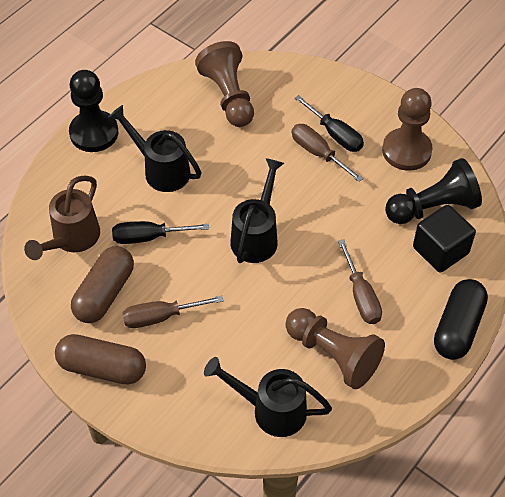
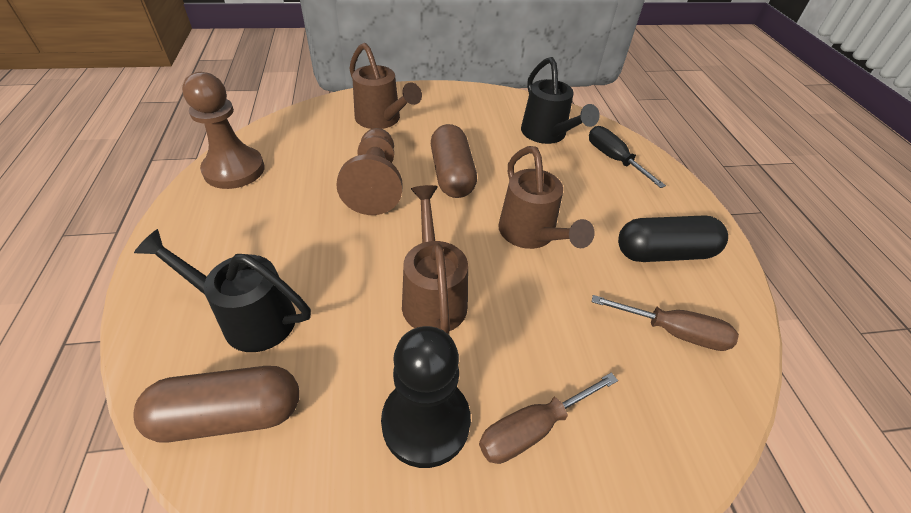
black cube: 1 -> 0
black pawn: 2 -> 1
black screwdriver: 2 -> 1
black watering can: 3 -> 2
brown pawn: 3 -> 2
brown screwdriver: 3 -> 2
brown watering can: 1 -> 3

